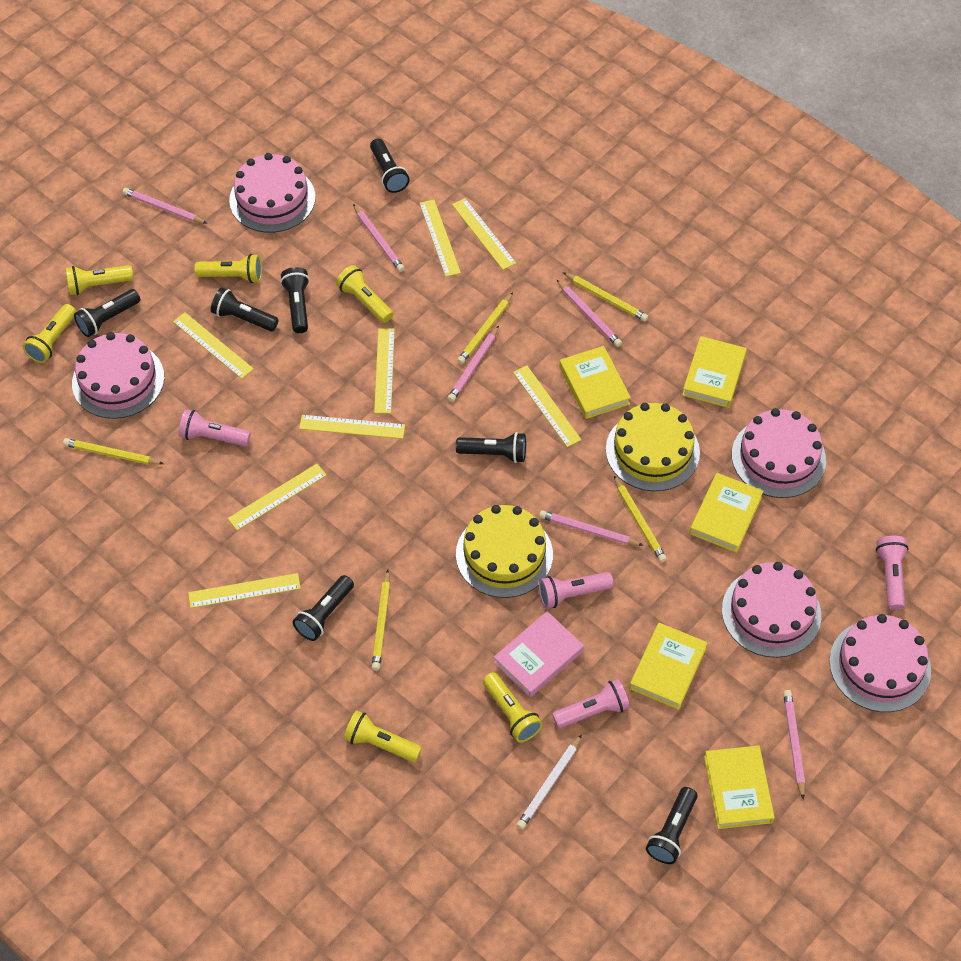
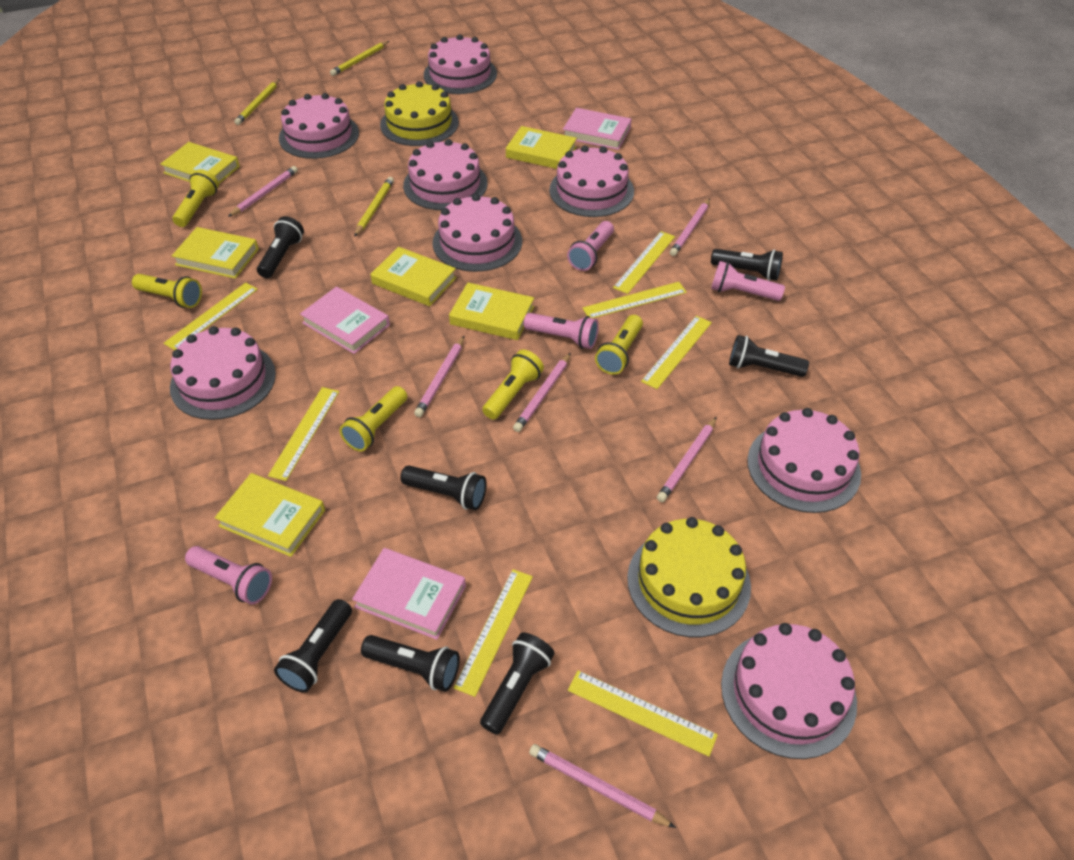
pink book: 1 -> 3
pink cake: 5 -> 8
white pencil: 1 -> 0
yellow book: 5 -> 6
yellow flashlight: 6 -> 5
yellow pencil: 5 -> 3
yellow ruler: 8 -> 7

